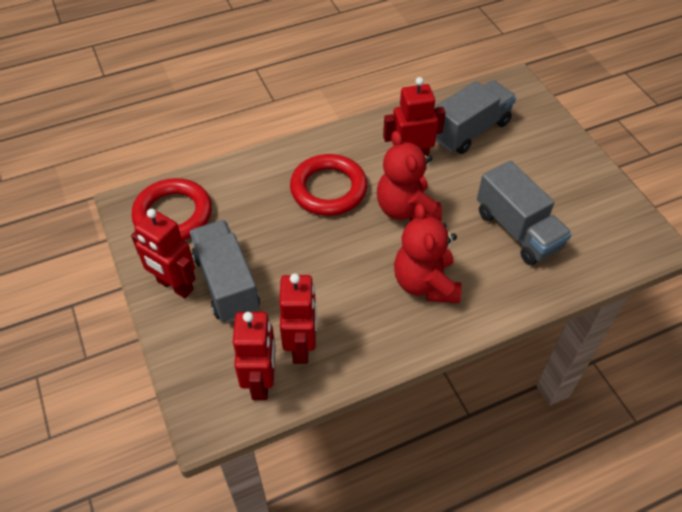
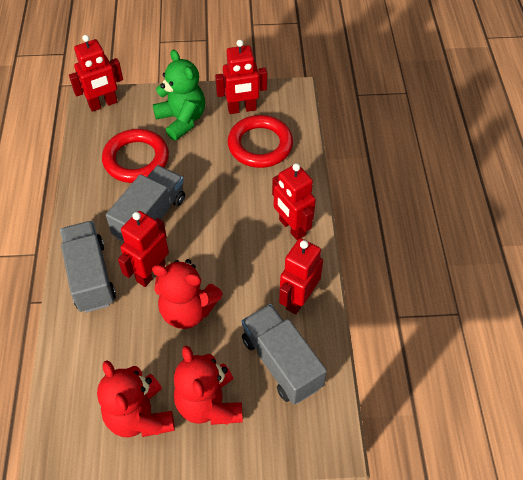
green teddy bear: 0 -> 1
red robot: 4 -> 5
red teddy bear: 2 -> 3

